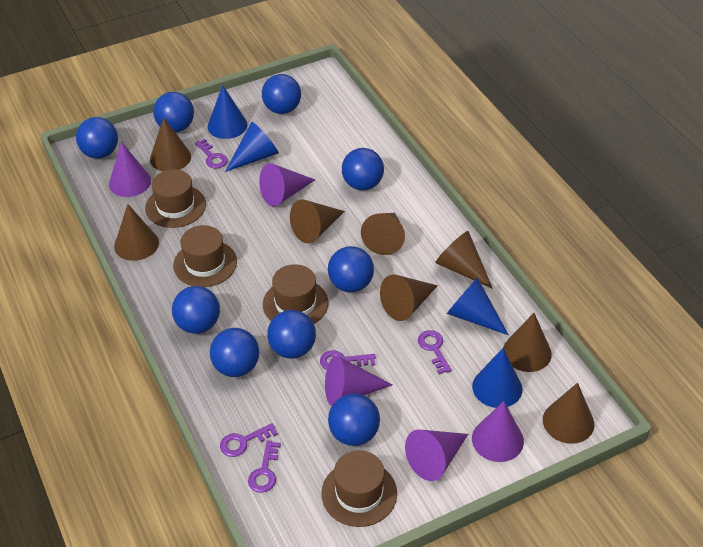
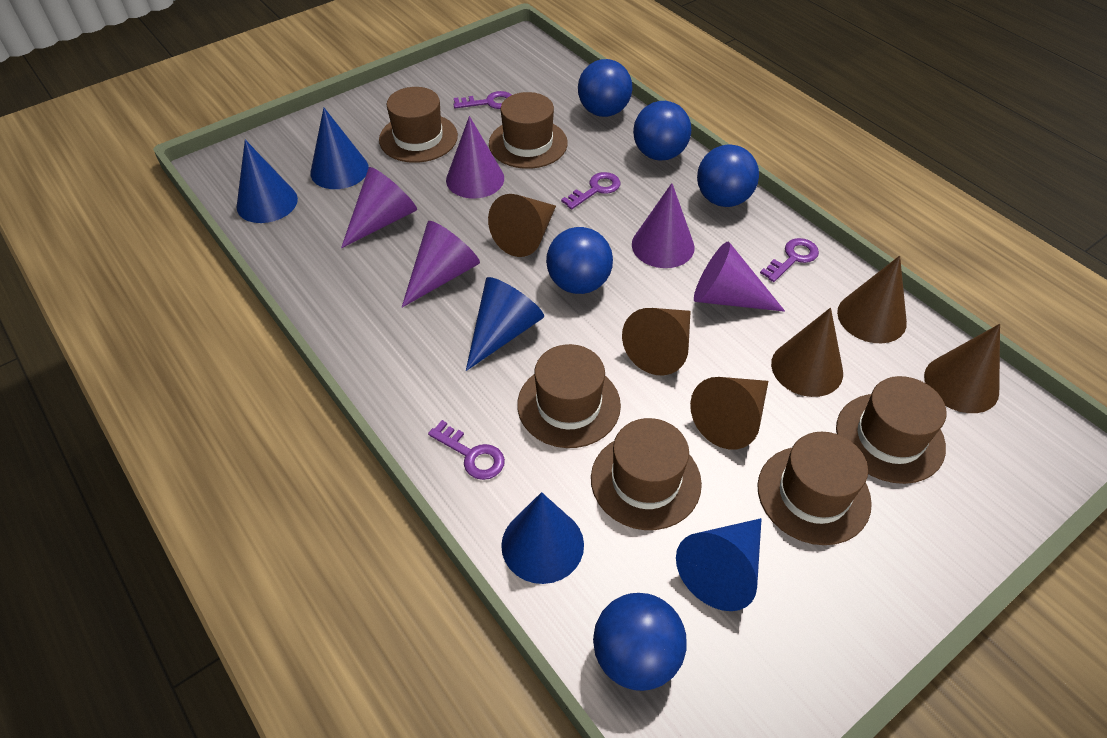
blue ball: 9 -> 5
blue cone: 4 -> 5
brown cone: 8 -> 6
brown hat: 4 -> 6
purple key: 5 -> 4

